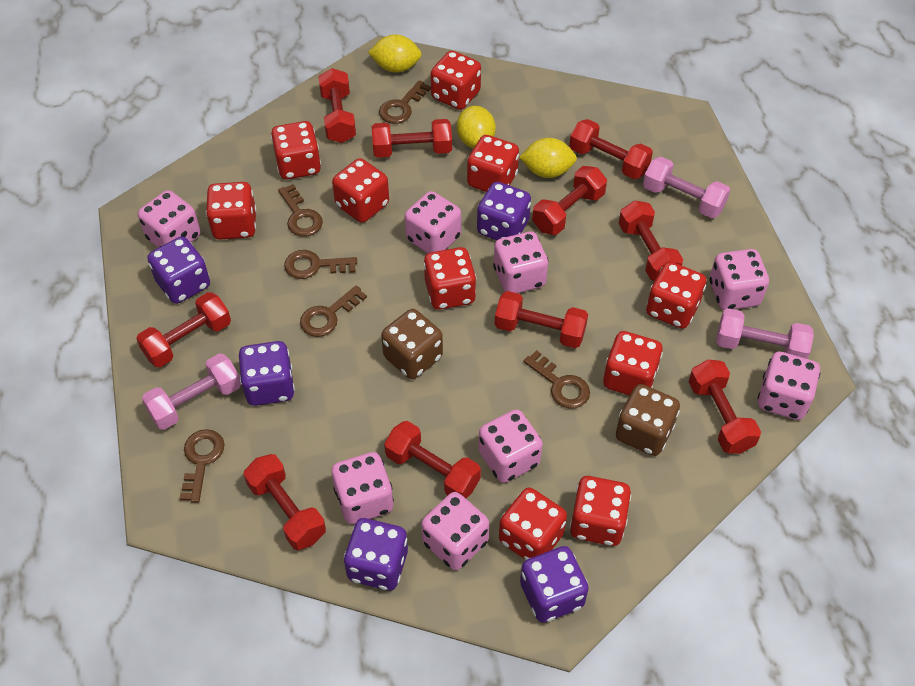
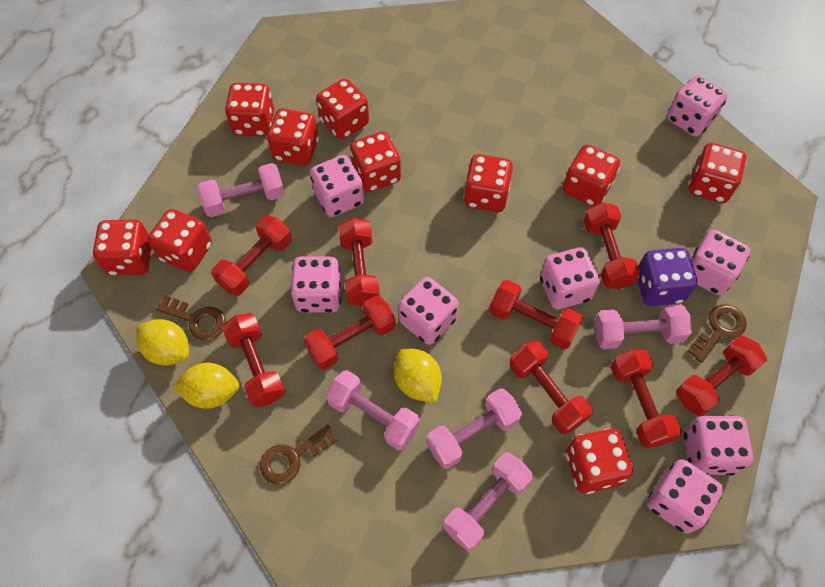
brown dice: 2 -> 0
brown key: 6 -> 3
pink dumbbell: 3 -> 5
purple dice: 5 -> 1
red dumbbell: 10 -> 9

